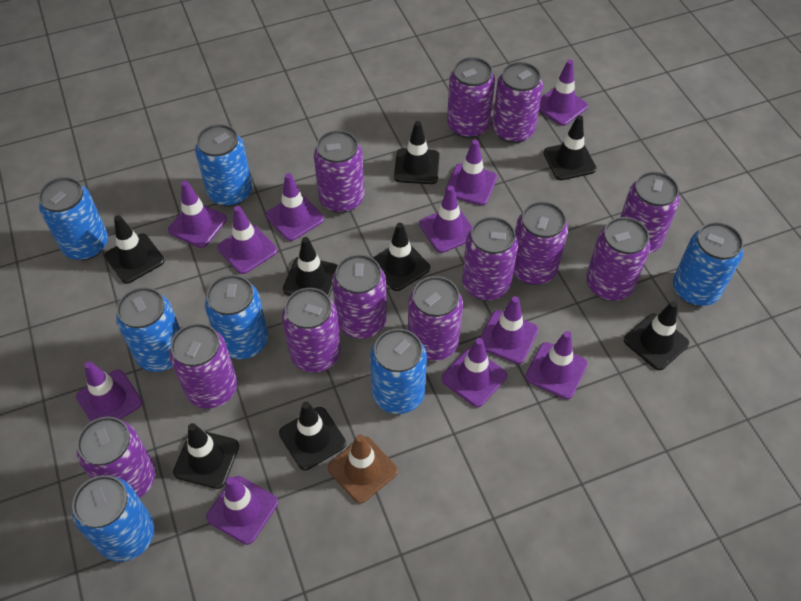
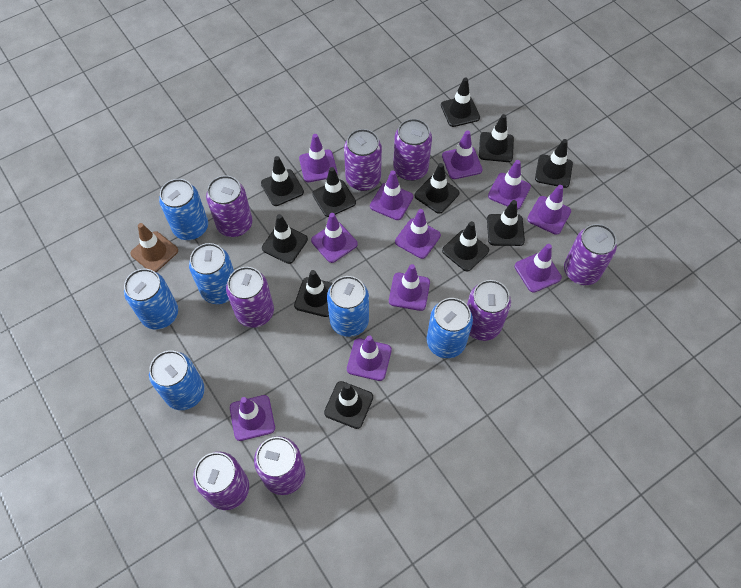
black traffic cone: 8 -> 11
blue can: 7 -> 6
purple can: 12 -> 8

